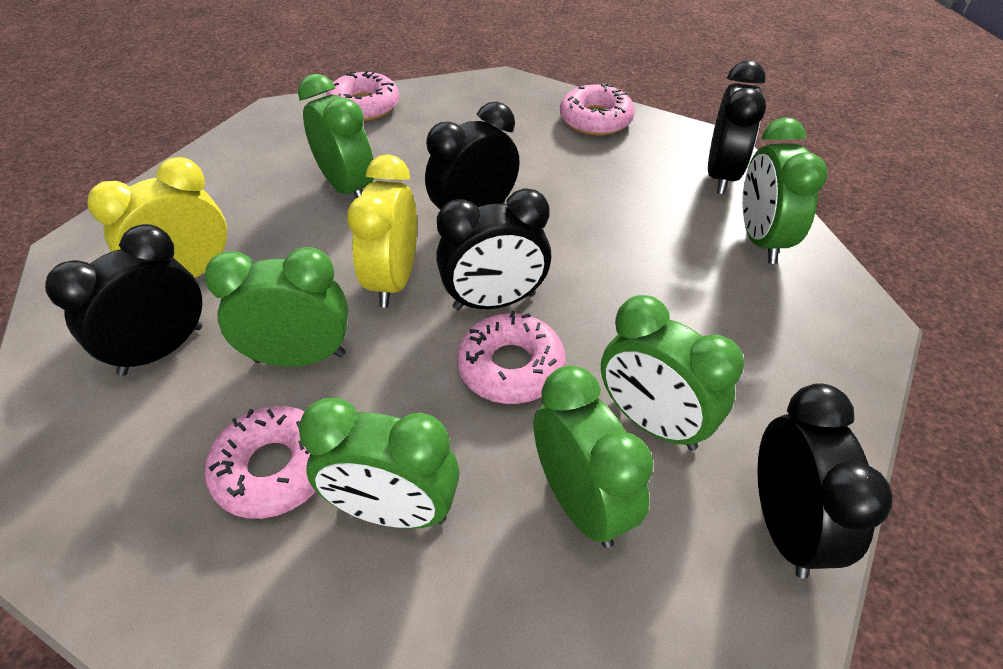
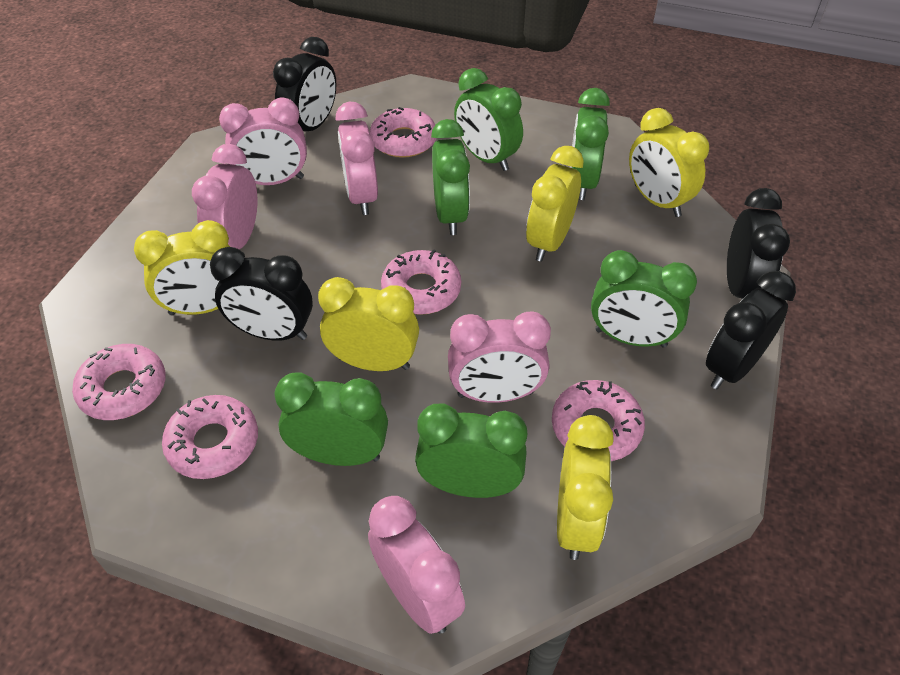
black clock: 5 -> 4
pink clock: 0 -> 5
pink donut: 4 -> 5
yellow clock: 2 -> 5

